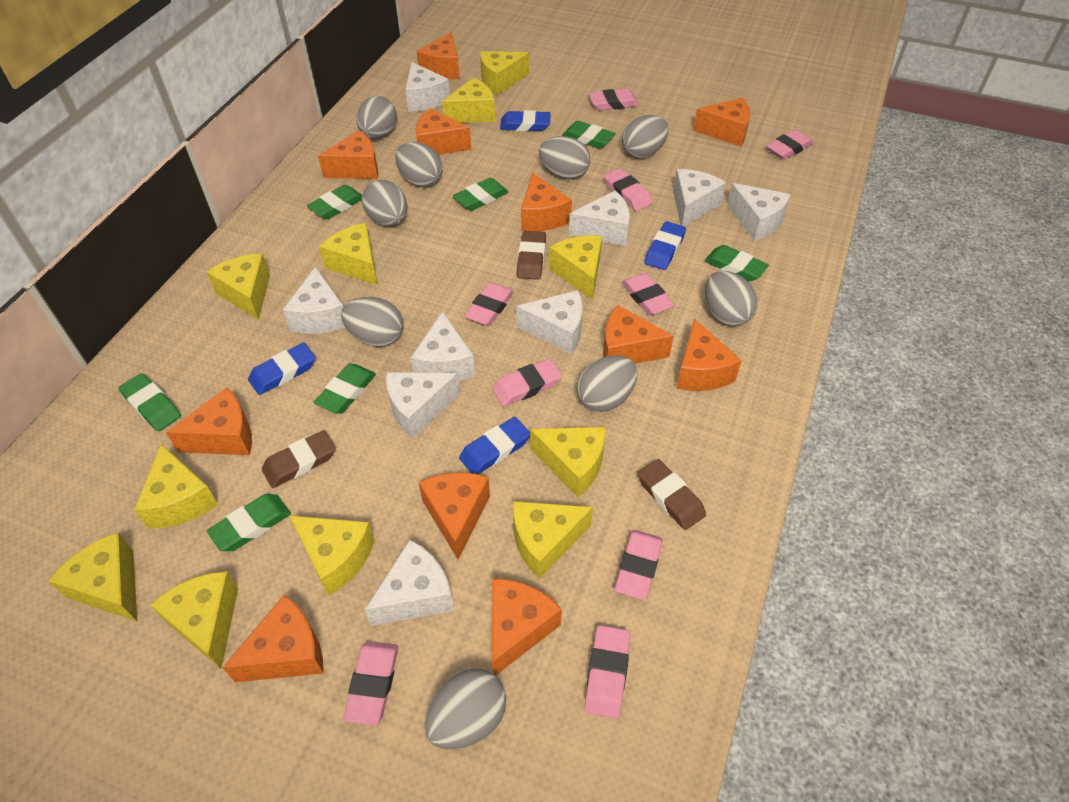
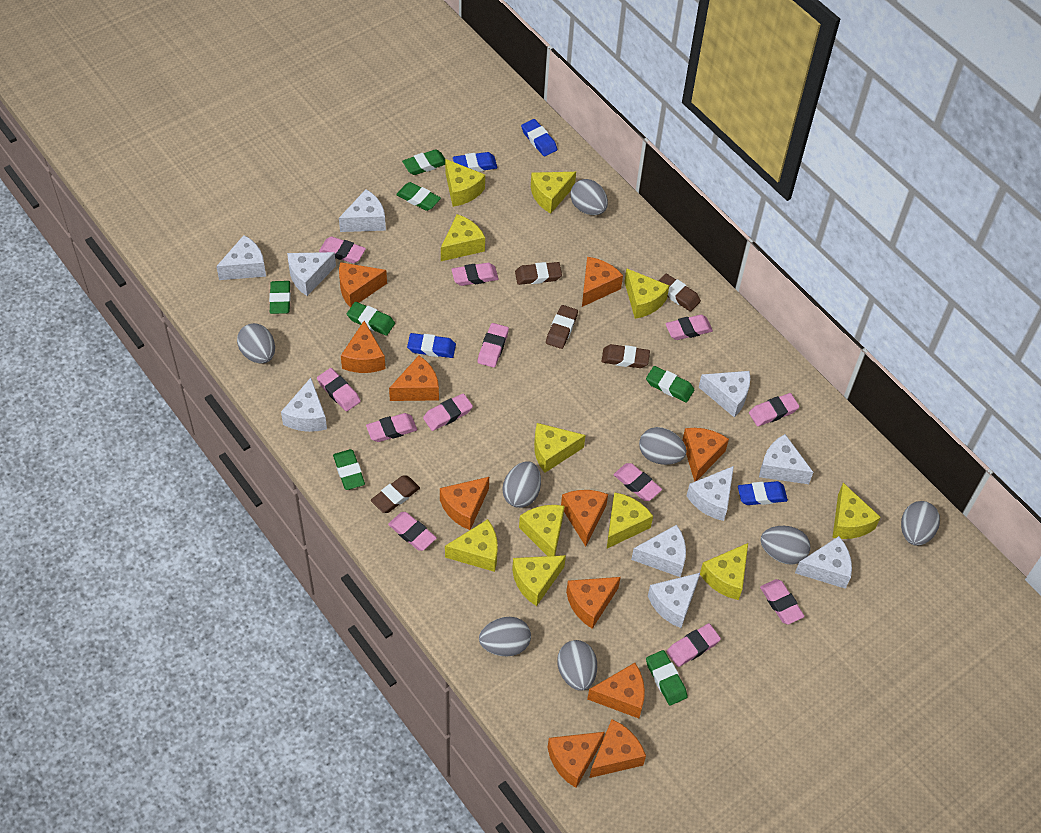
brown eraser: 3 -> 5
grey egg: 9 -> 8
pink eraser: 9 -> 12
white cheese: 9 -> 10

